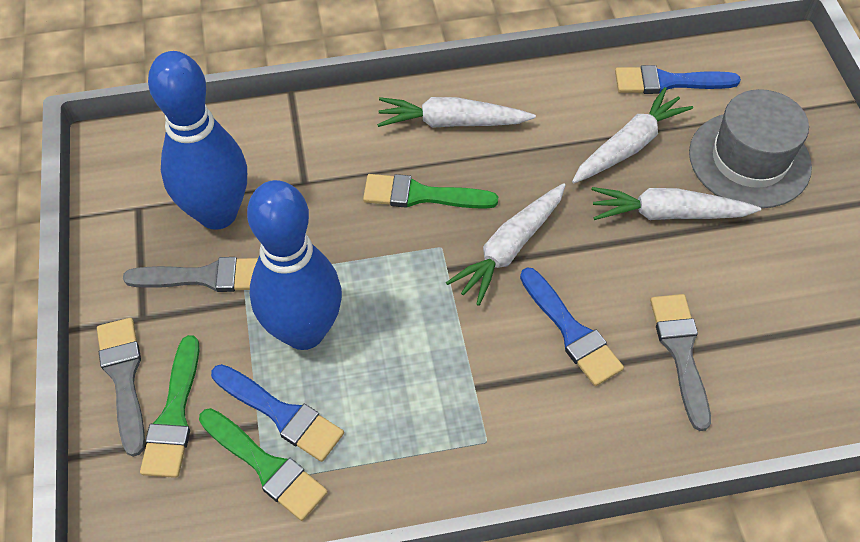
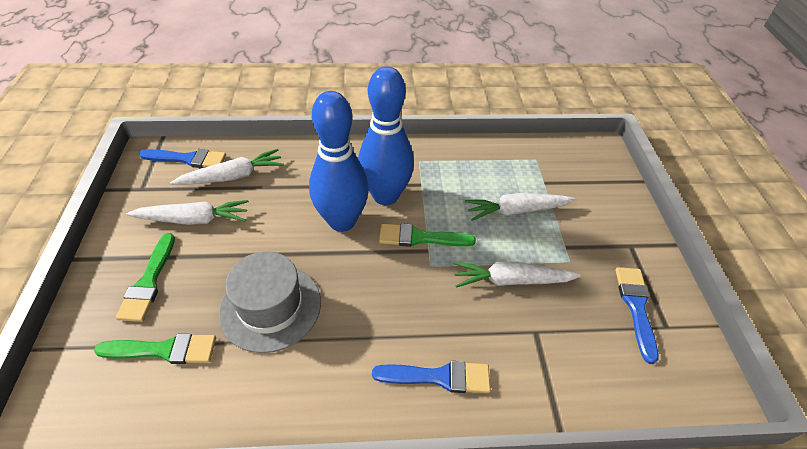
grey brush: 3 -> 0

